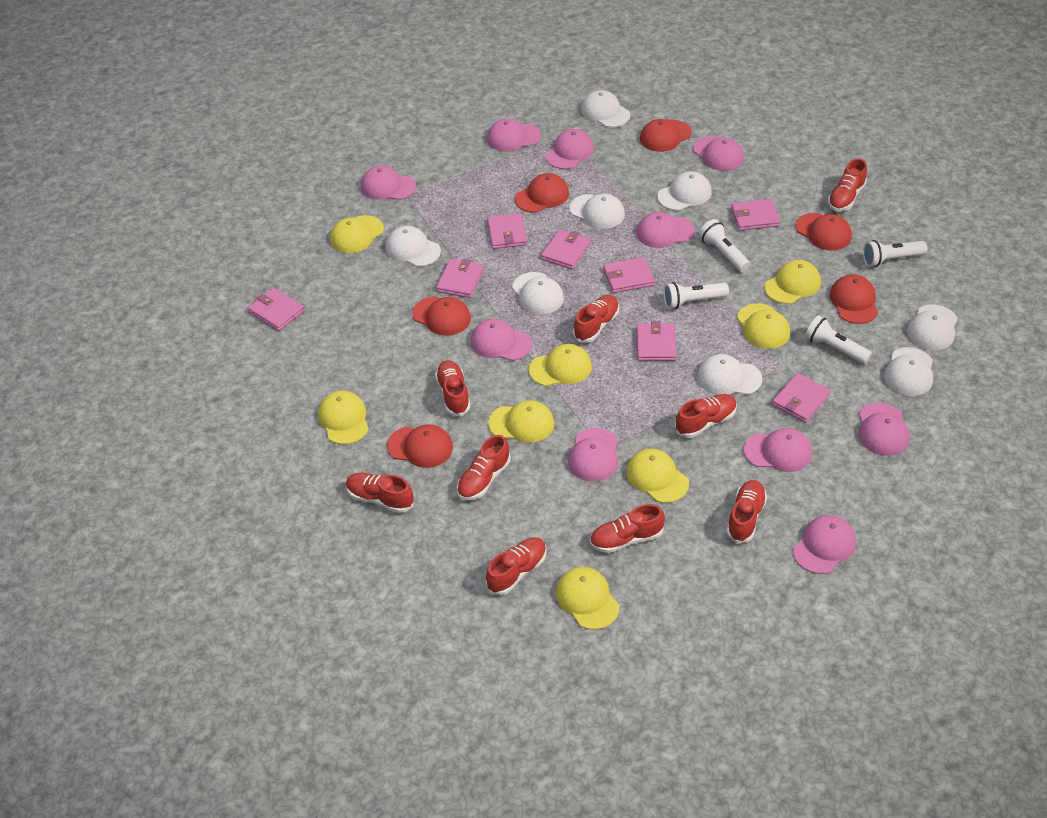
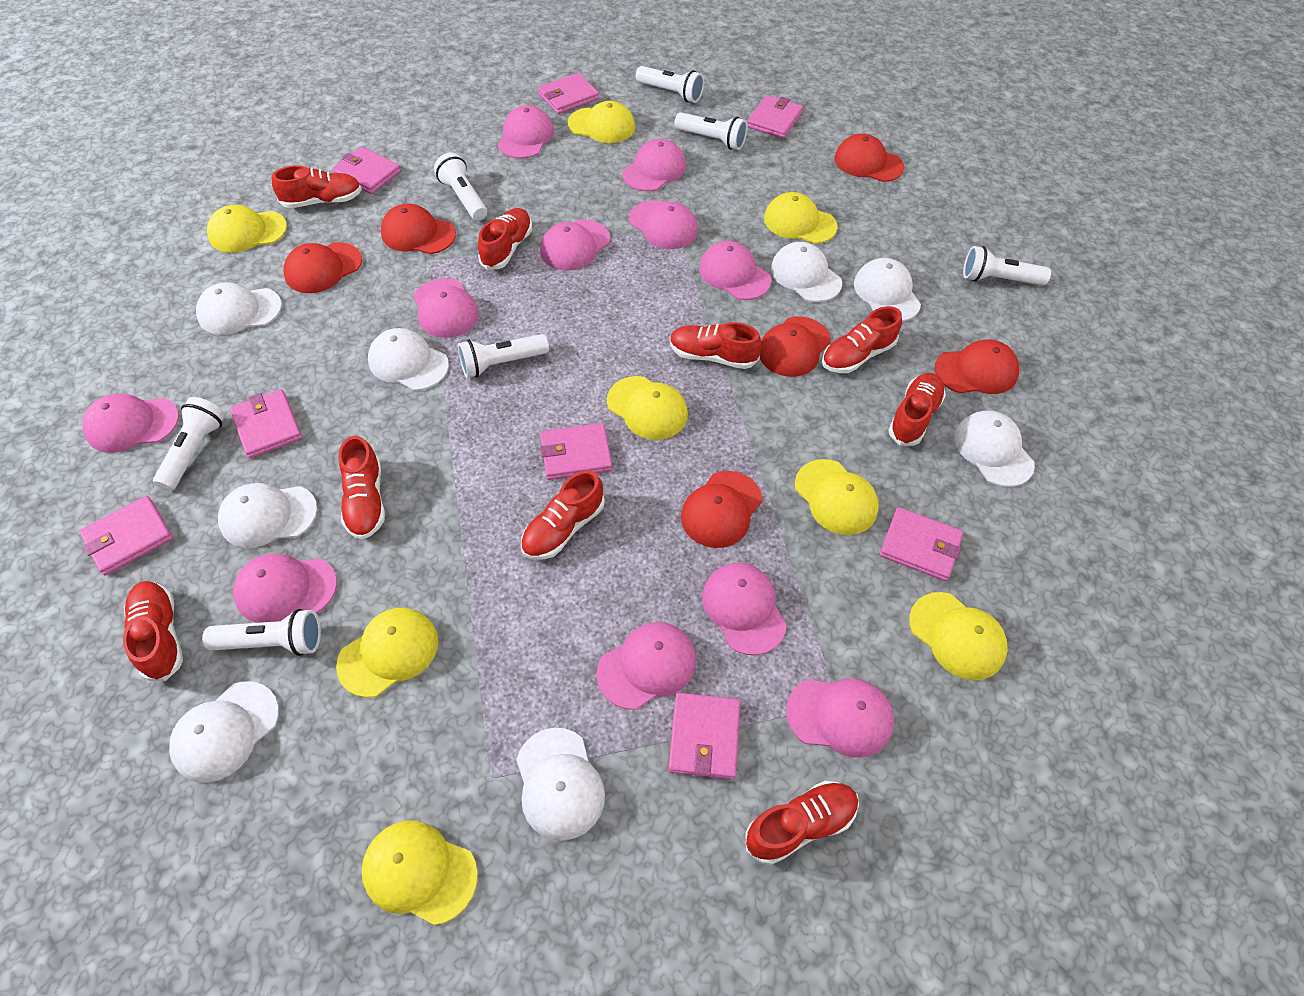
pink cap: 10 -> 11
white flashlight: 4 -> 7

